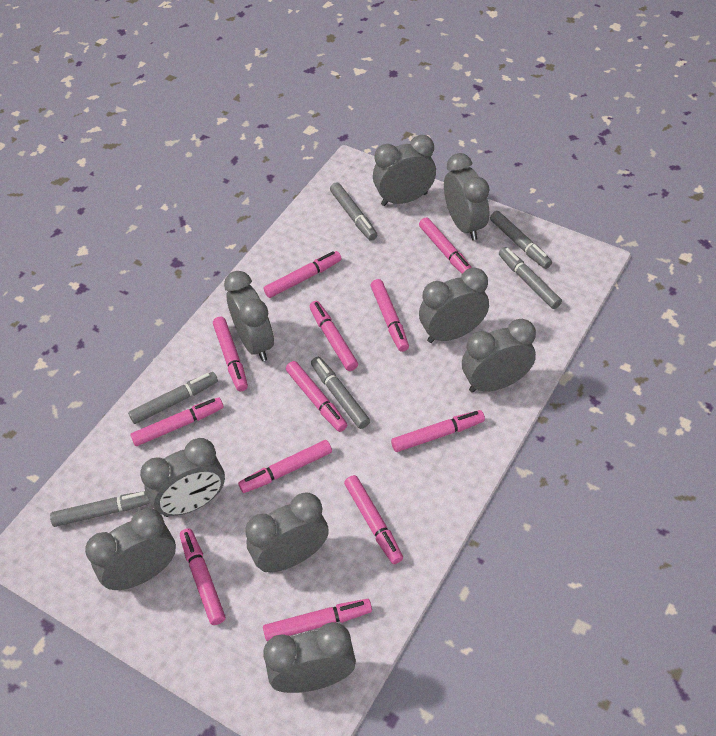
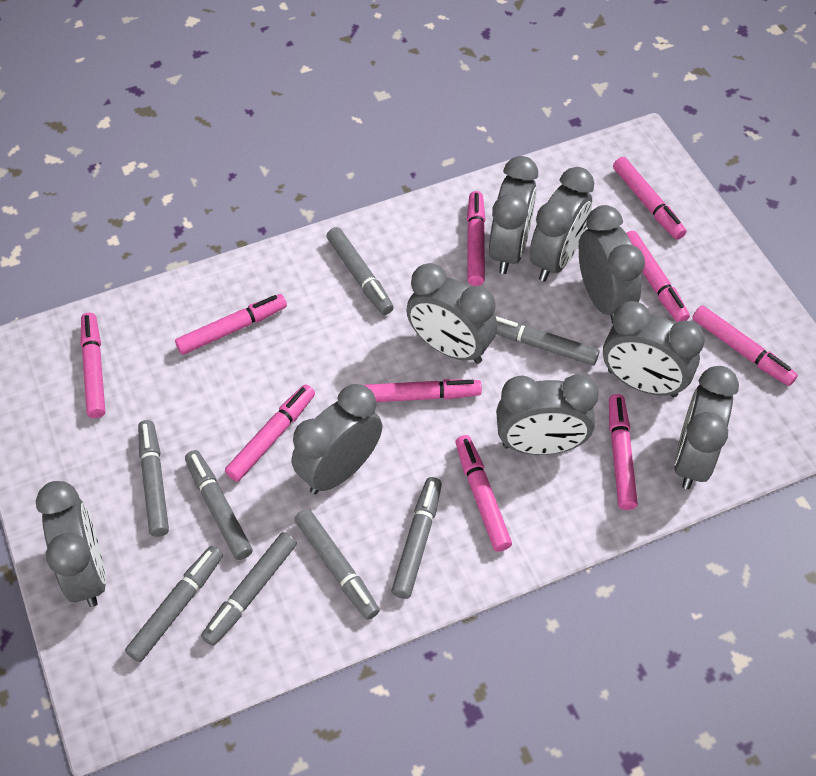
grey marker: 6 -> 8
pink marker: 12 -> 10

